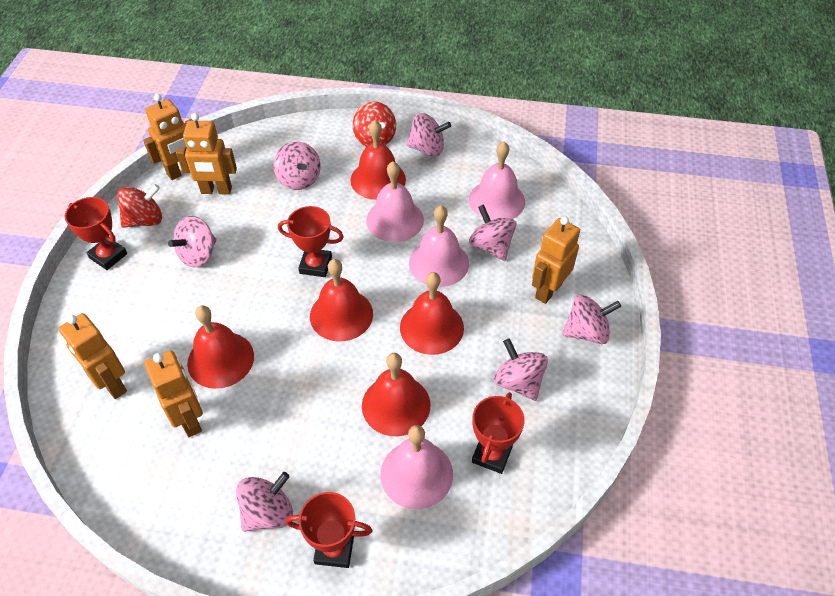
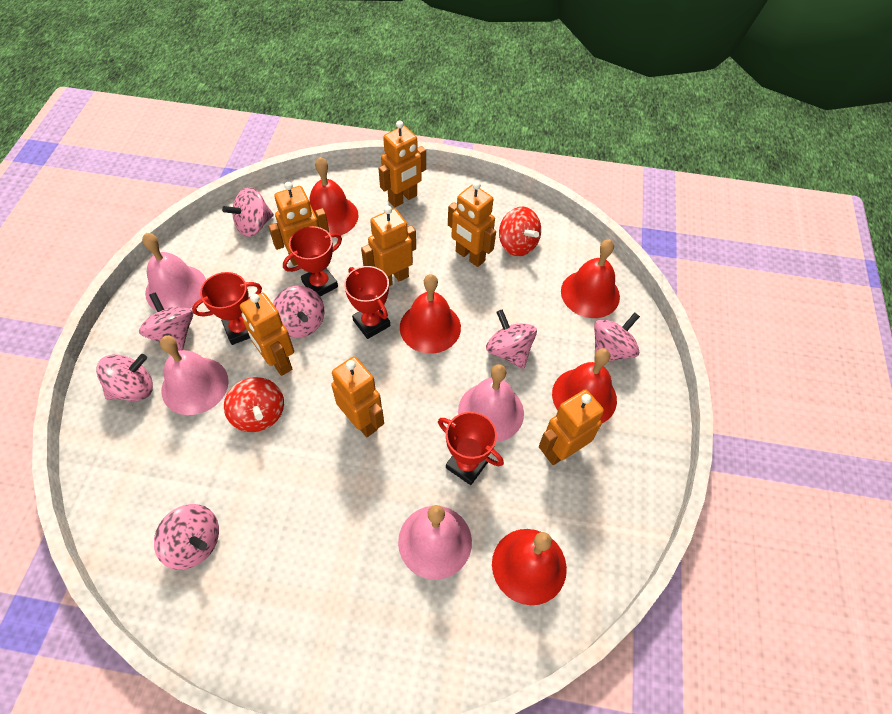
orange robot: 5 -> 7

